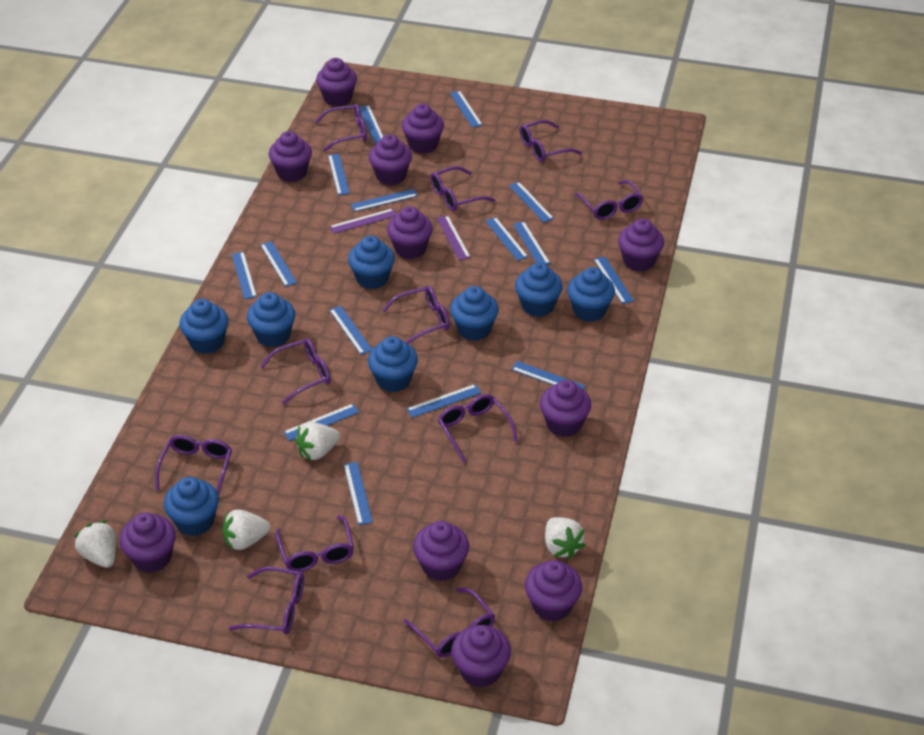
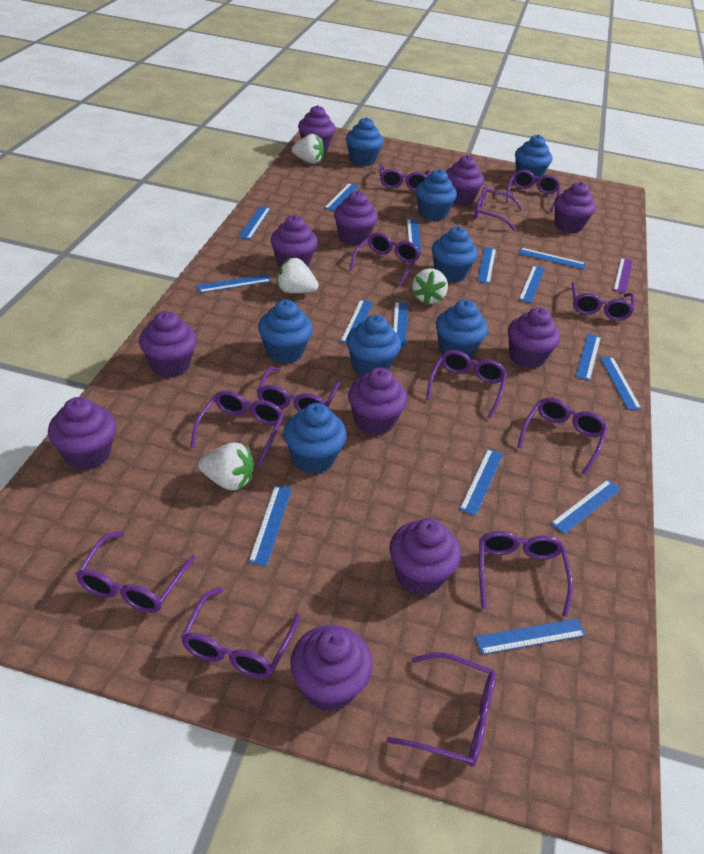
purple glasses: 11 -> 13
purple ruler: 2 -> 1

